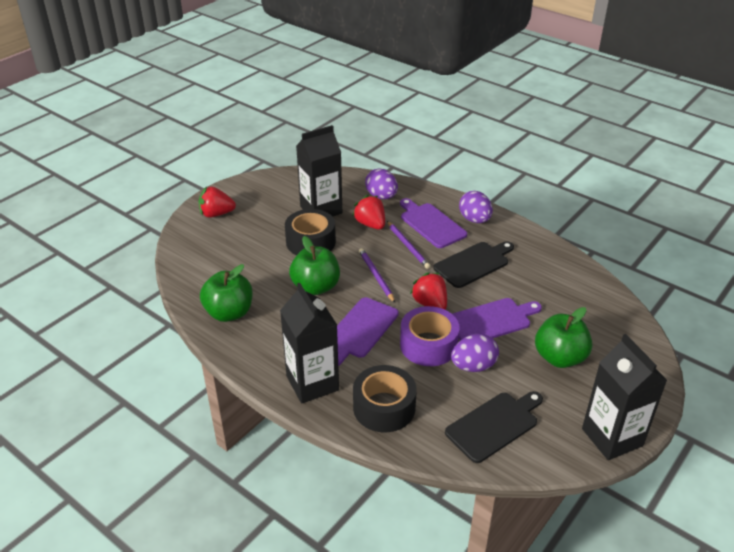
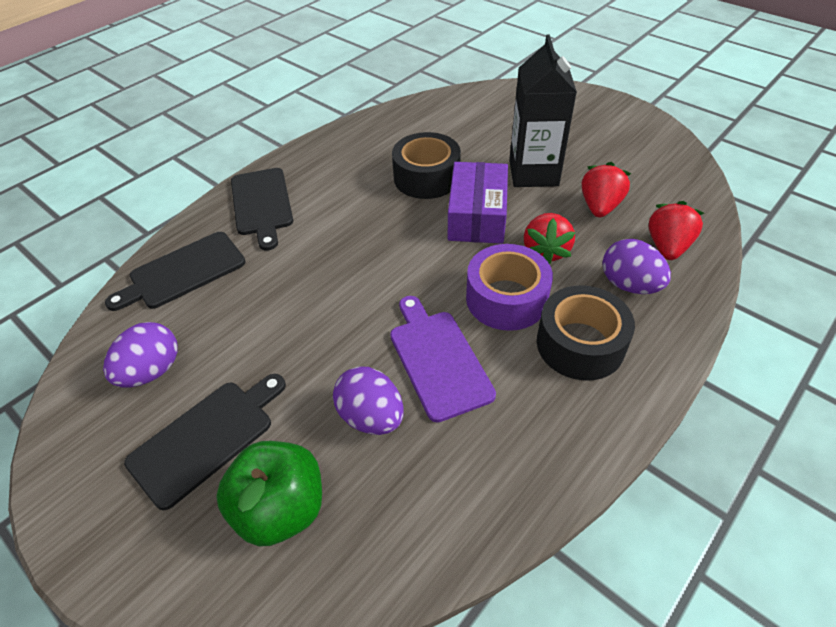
black carton: 3 -> 1
black cutting board: 2 -> 3
green apple: 3 -> 1
purple box: 0 -> 1
purple cutting board: 3 -> 1
purple pencil: 2 -> 0

